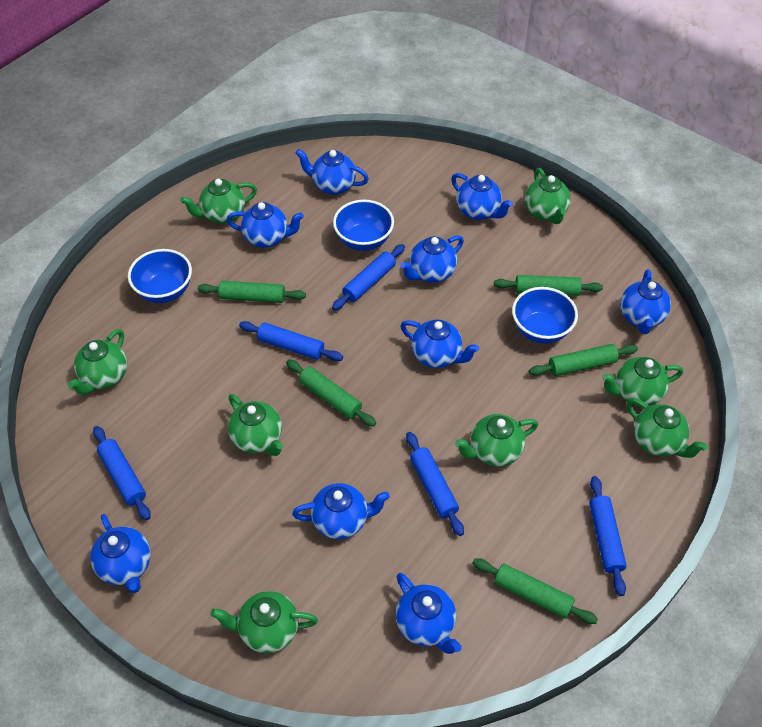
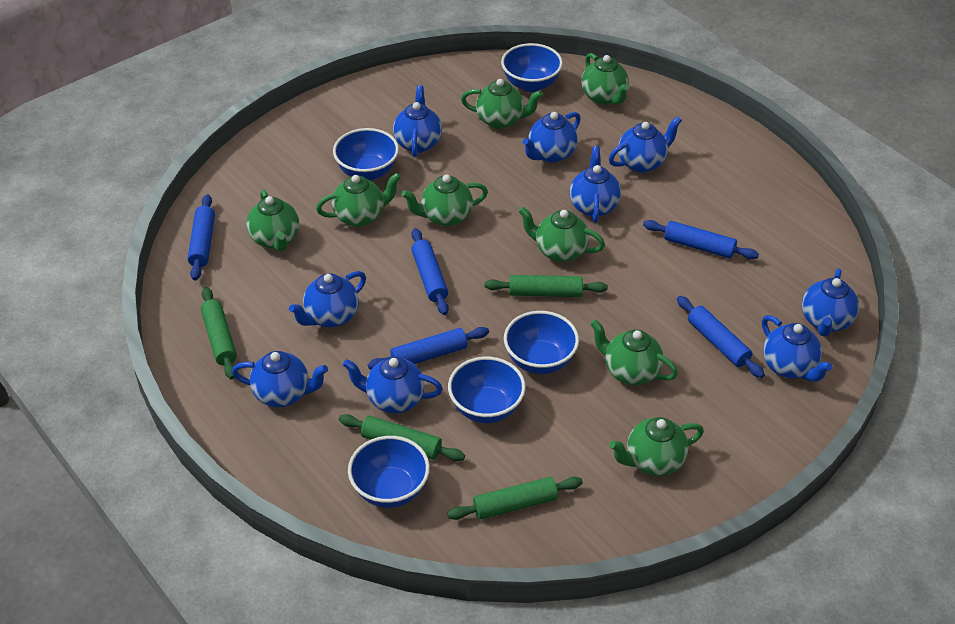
blue bowl: 3 -> 5
green rolling pin: 5 -> 4

